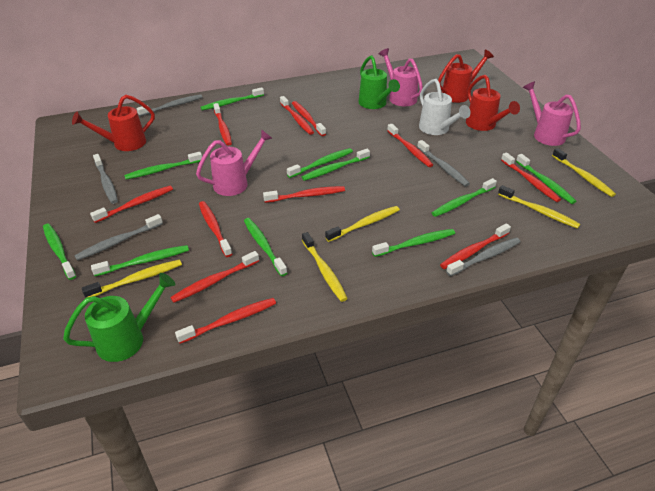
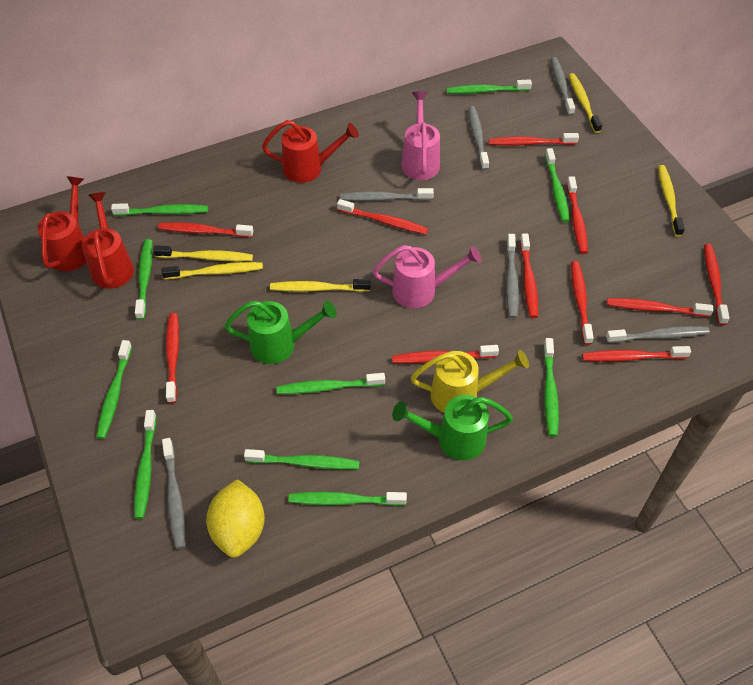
grey toothbrush: 5 -> 6
pink watering can: 3 -> 2
white watering can: 1 -> 0
yellow lemon: 0 -> 1
yellow watering can: 0 -> 1

